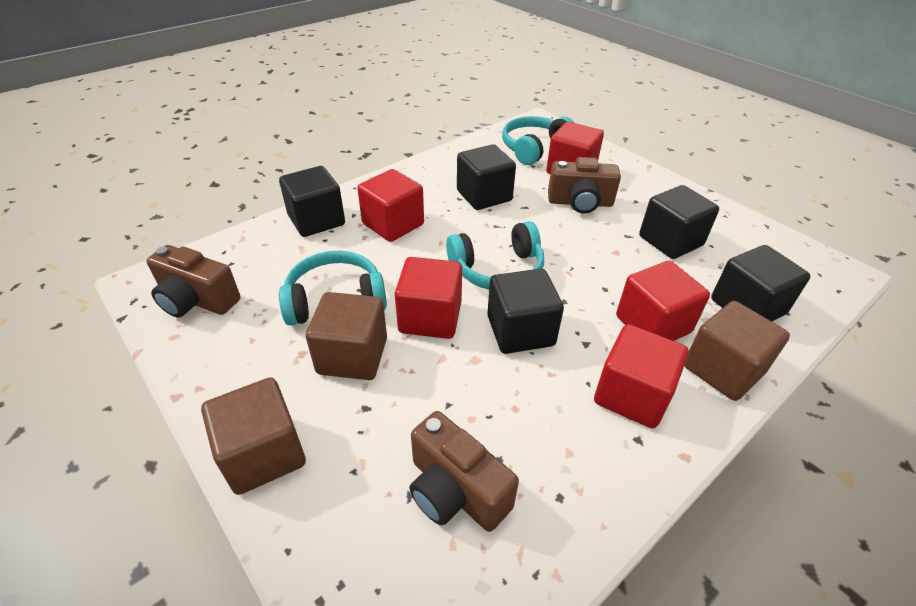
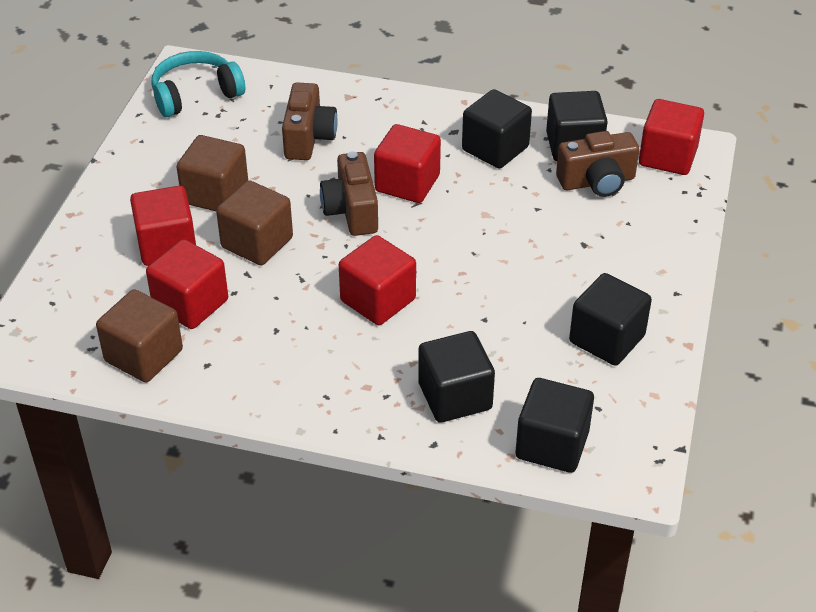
turquoise headphones: 3 -> 1

